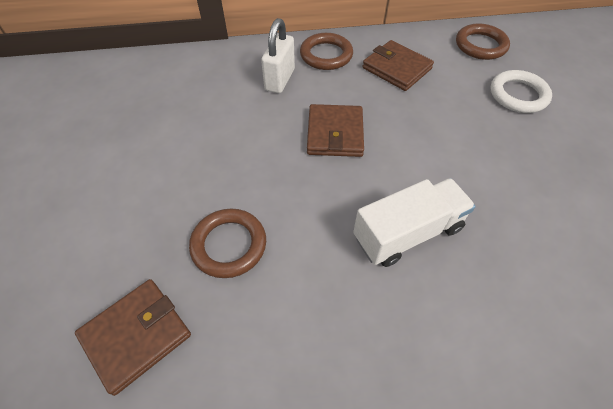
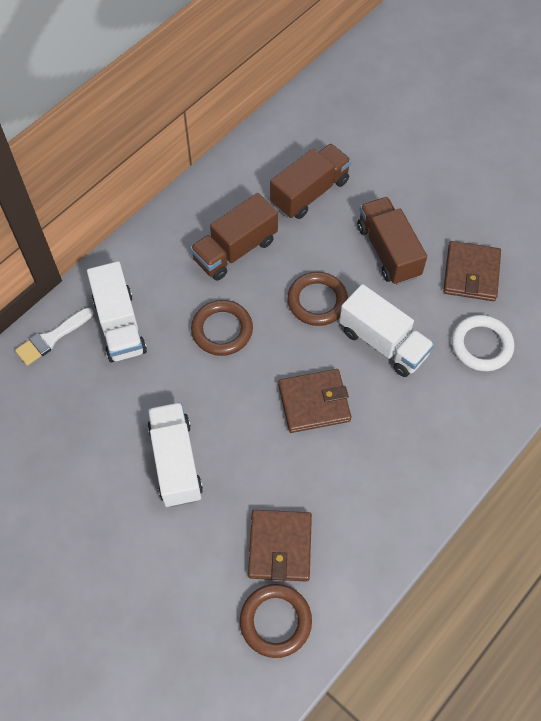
brown truck: 0 -> 3
white brush: 0 -> 1
white padlock: 1 -> 0
white truck: 1 -> 3

